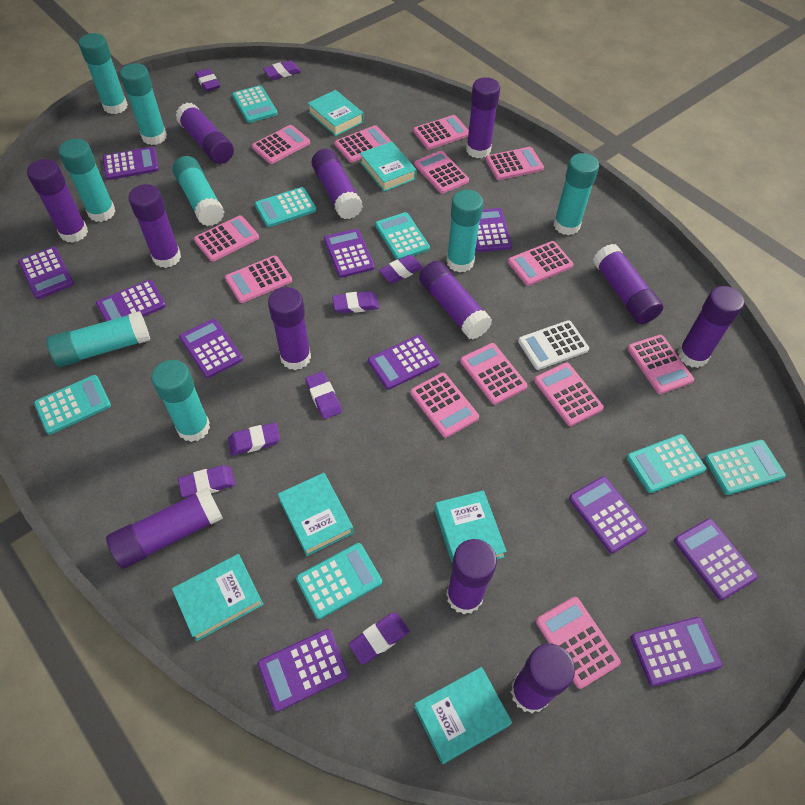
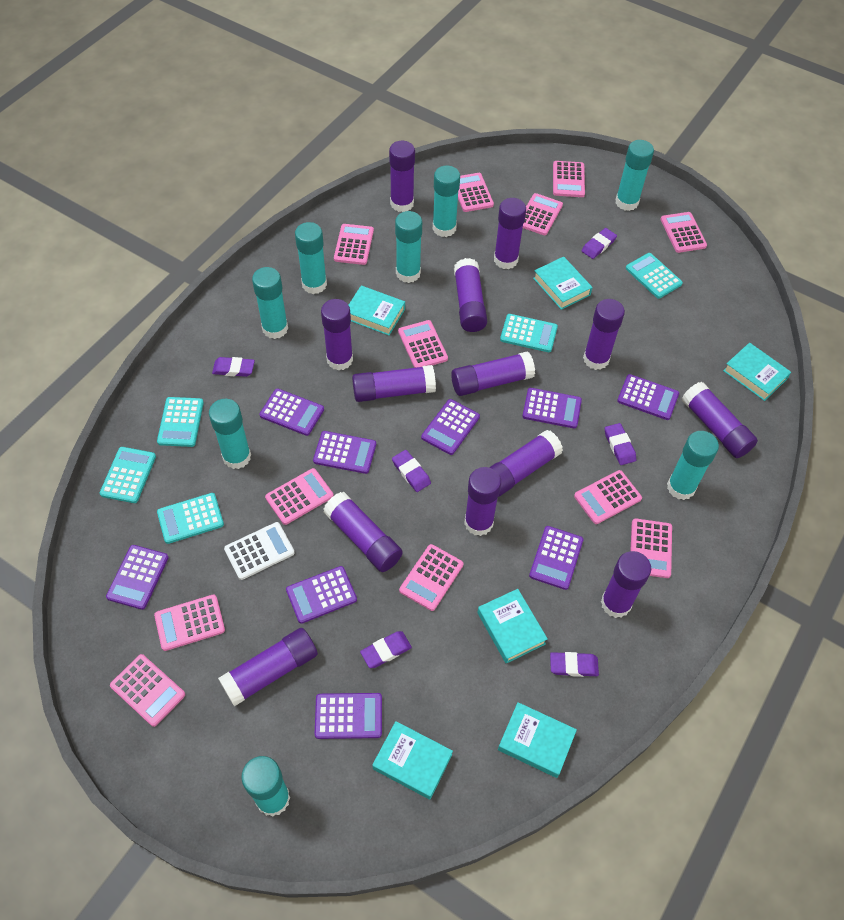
pink calculator: 13 -> 12
purple calculator: 11 -> 9
purple eraser: 8 -> 6
purple glue stick: 12 -> 13
turquoise calculator: 7 -> 5

